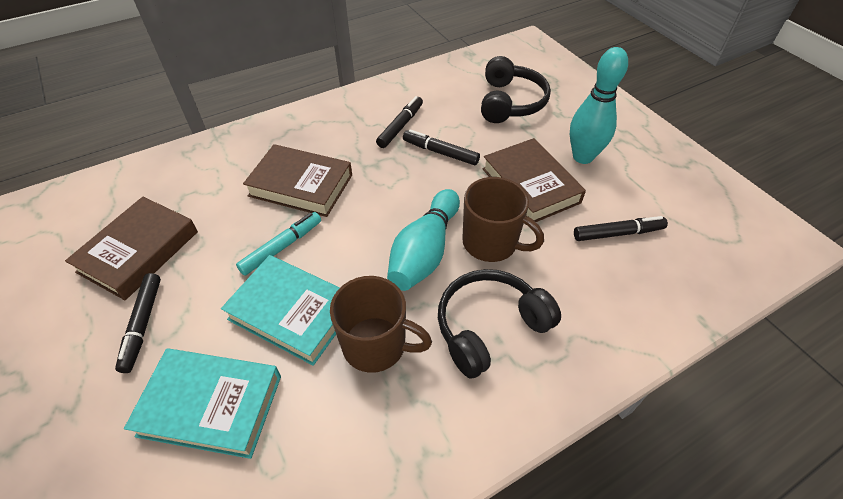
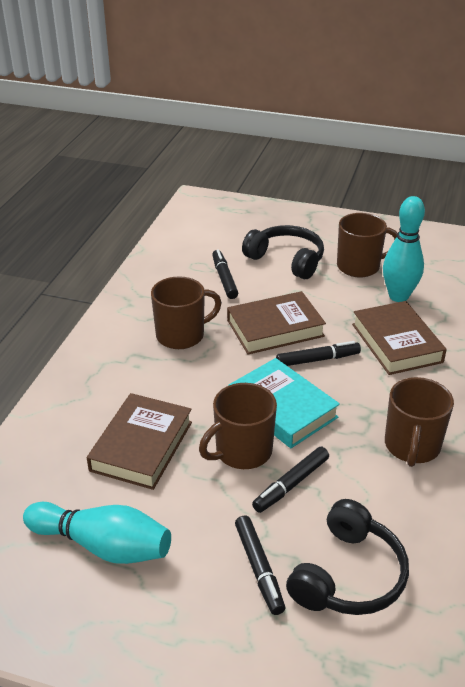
brown mug: 2 -> 4
turquoise book: 2 -> 1
turquoise marker: 1 -> 0

